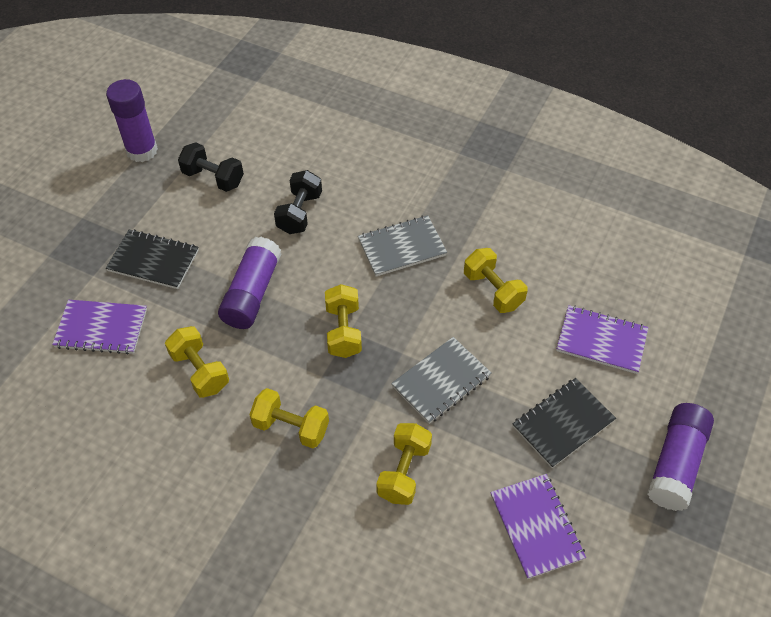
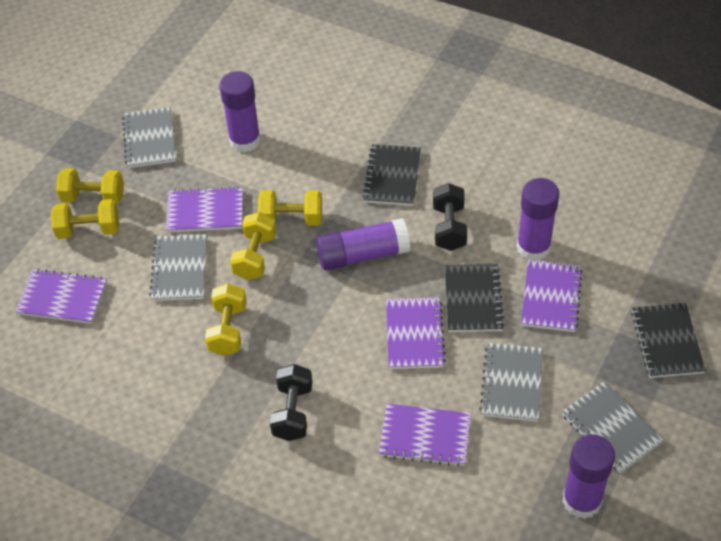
black notebook: 2 -> 3
grey notebook: 2 -> 4
purple glue stick: 3 -> 4
purple notebook: 3 -> 5

